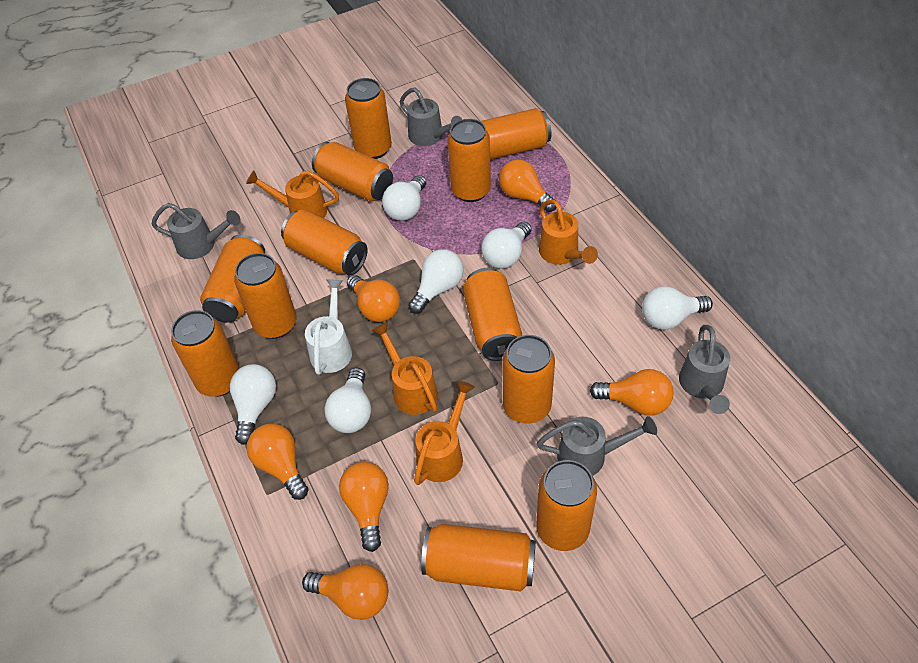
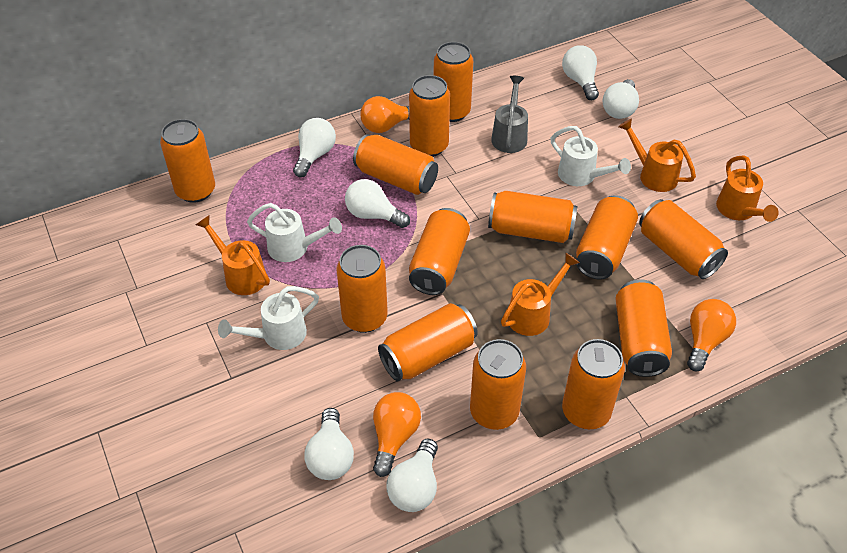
grey watering can: 4 -> 1
orange can: 12 -> 13
orange light bulb: 6 -> 3
white watering can: 1 -> 3

